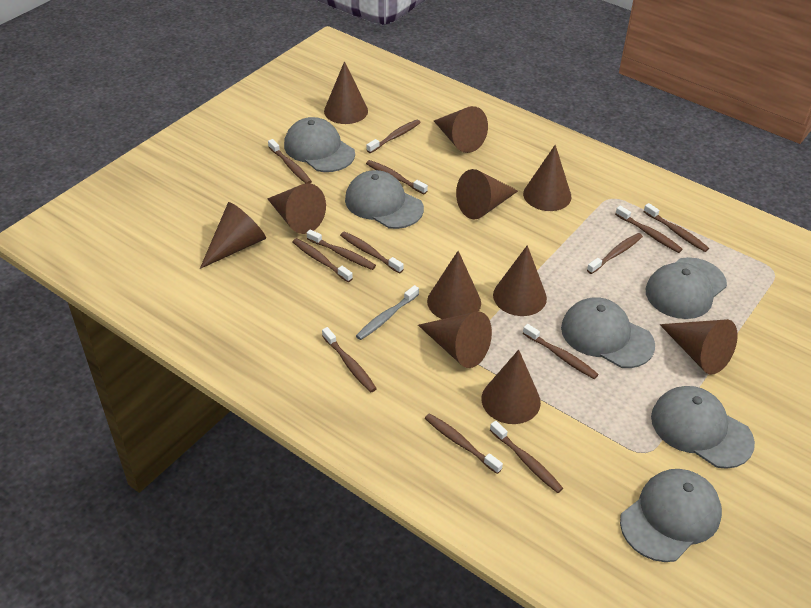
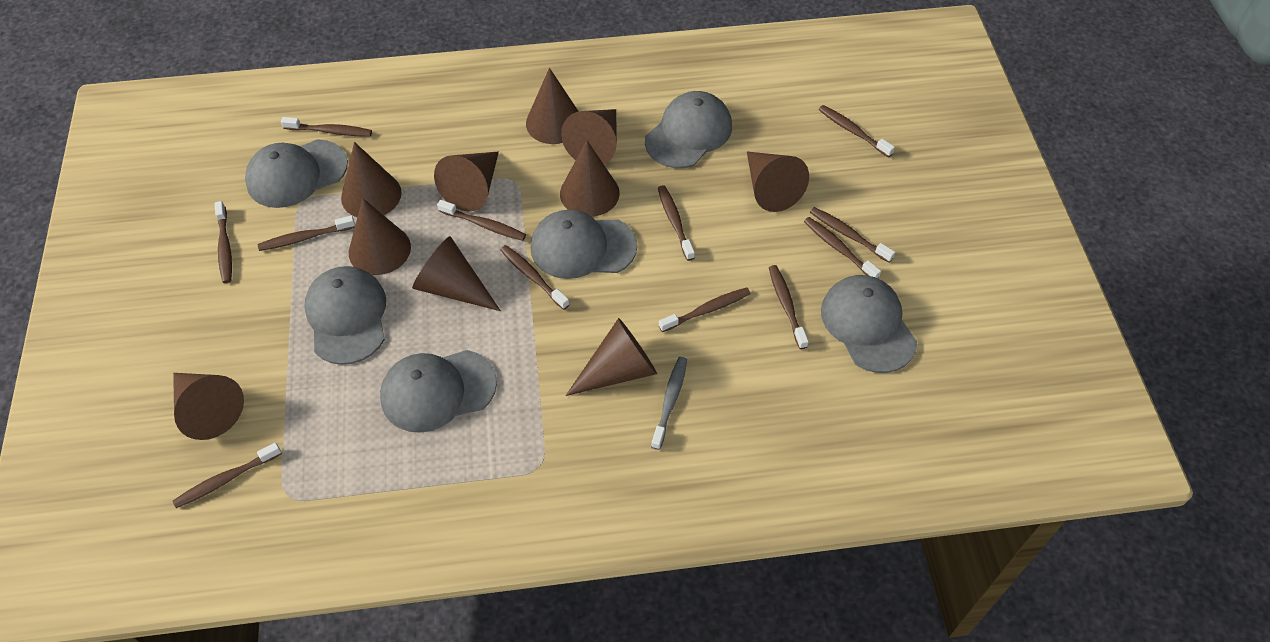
brown cone: 11 -> 10
brown toothbrush: 13 -> 12

